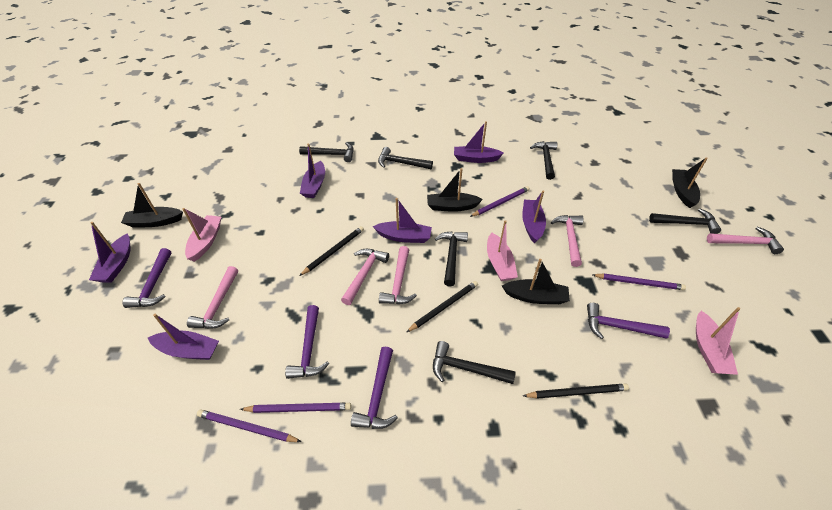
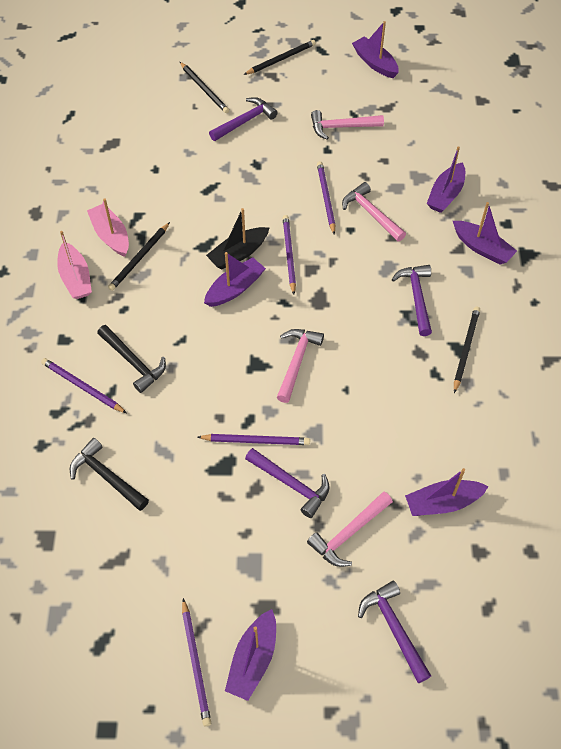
black boat: 4 -> 1
black hammer: 6 -> 2
black pencil: 3 -> 4
pink boat: 3 -> 2
pink hammer: 5 -> 4
purple pencil: 4 -> 5

